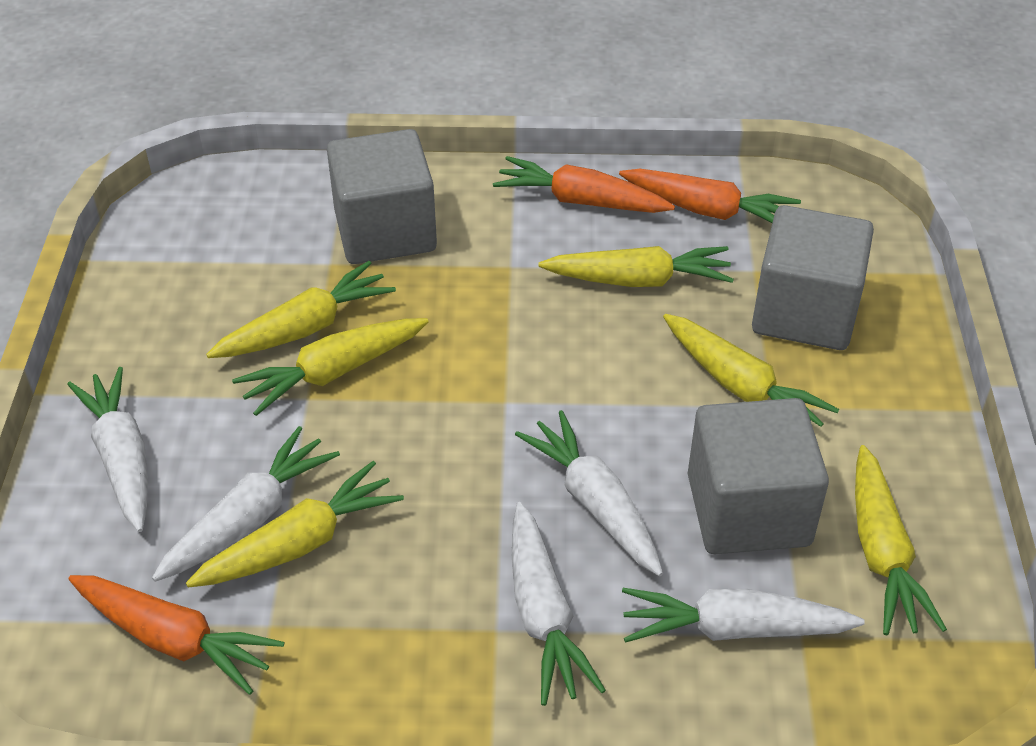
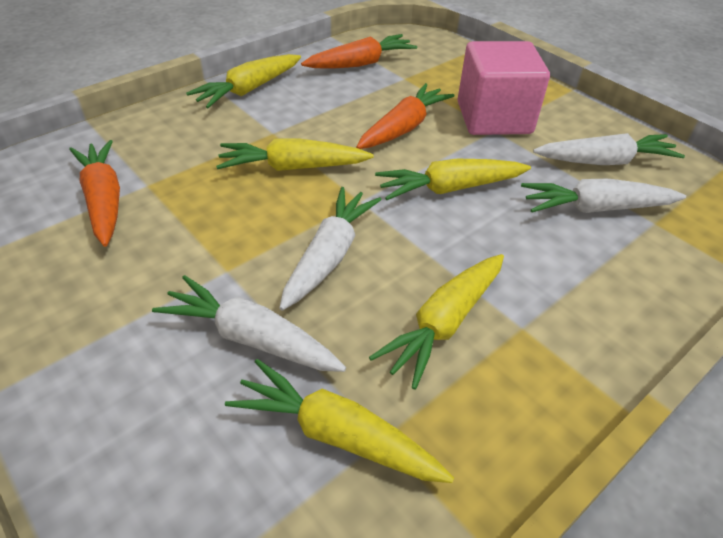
grey cube: 3 -> 0
pink cube: 0 -> 1
white carrot: 5 -> 4
yellow carrot: 6 -> 5

